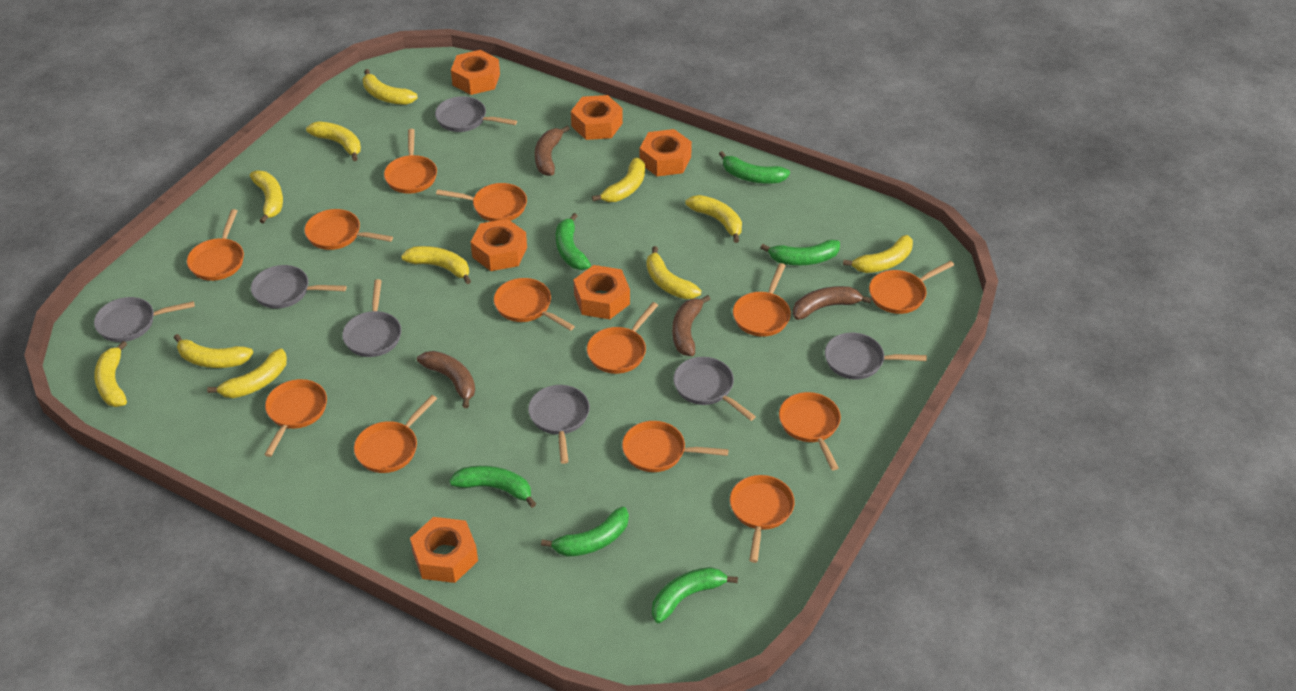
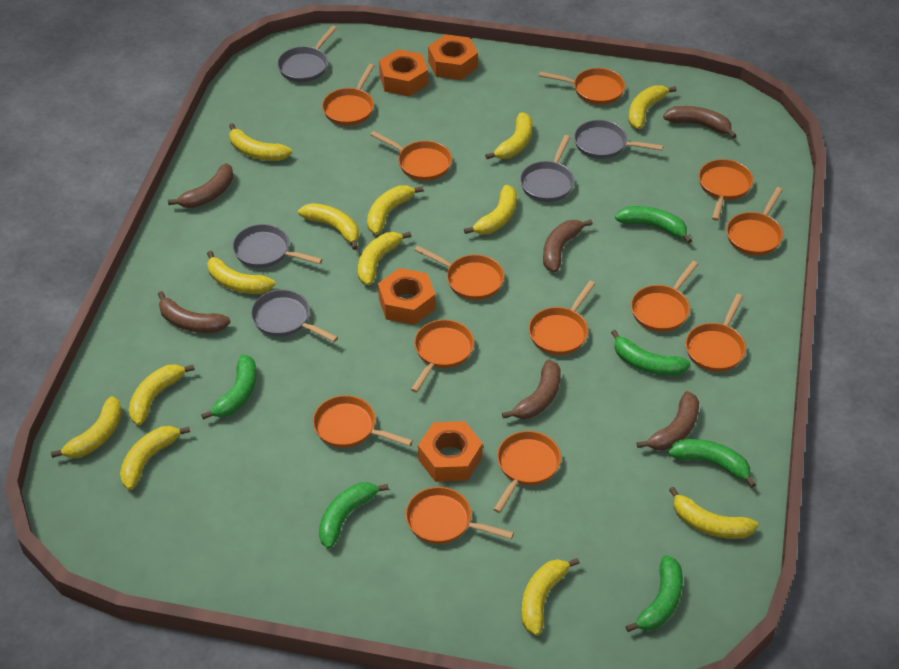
brown banana: 4 -> 6
grey pan: 7 -> 5
orange nut: 6 -> 4
yellow banana: 11 -> 13

